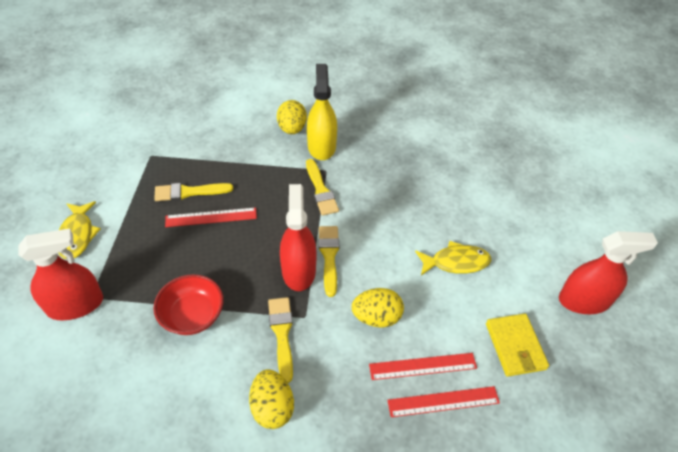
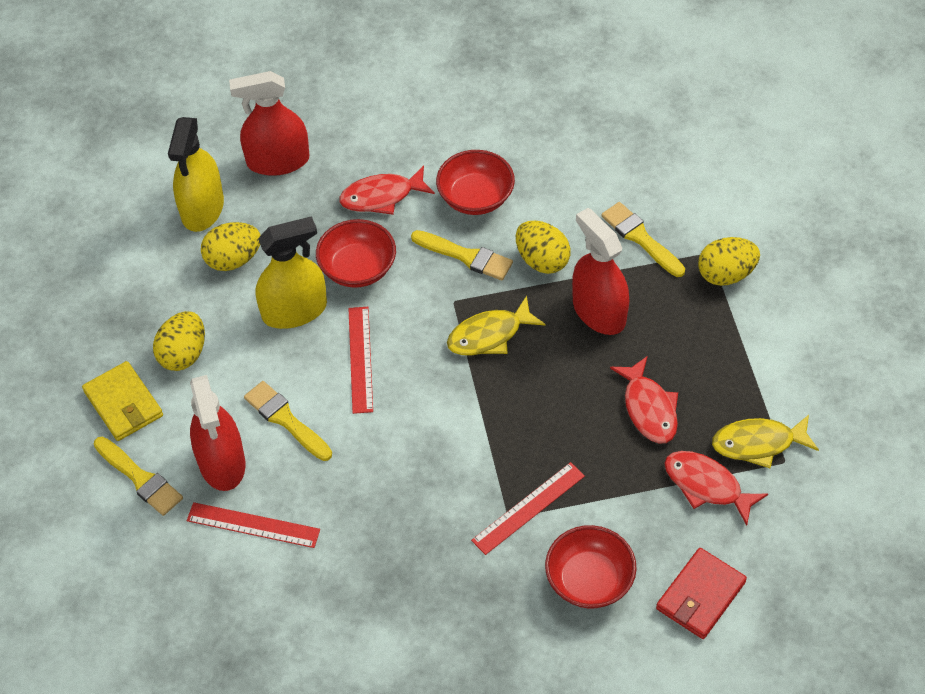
red bowl: 1 -> 3
red fish: 0 -> 3
red wallet: 0 -> 1
yellow egg: 3 -> 4
yellow spray bottle: 1 -> 2

